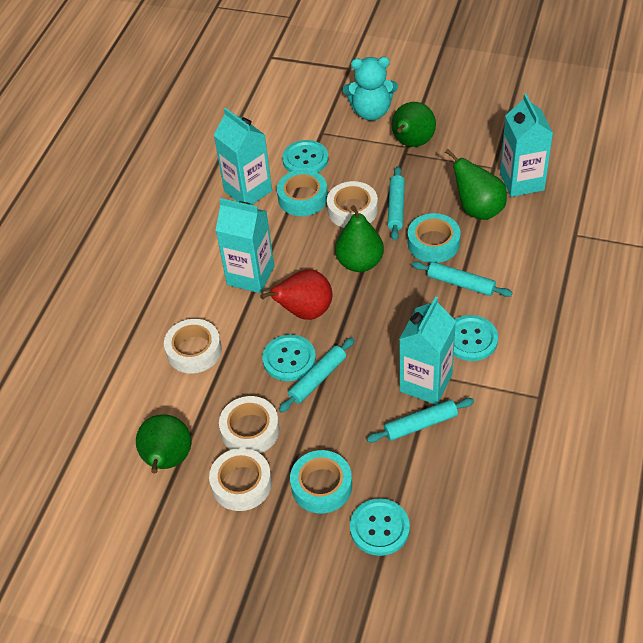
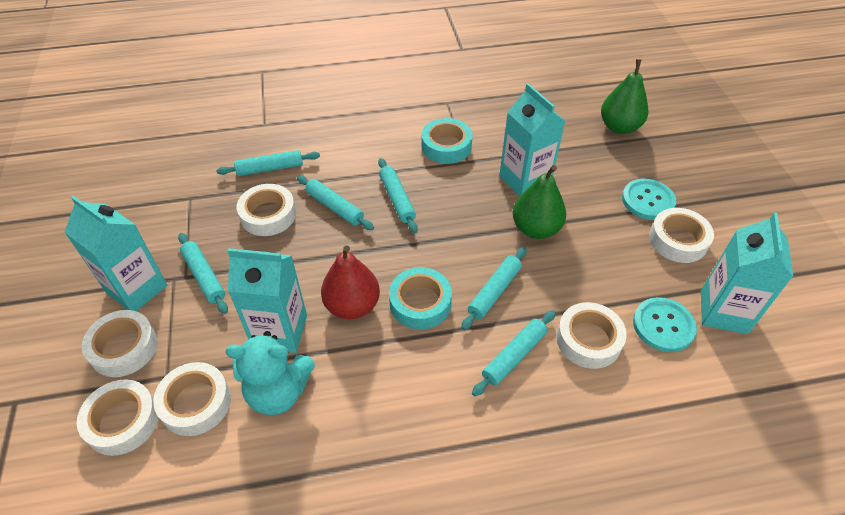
green pear: 4 -> 2
turquoise button: 4 -> 2
turquoise rolling pin: 4 -> 6
turquoise tape: 3 -> 2
white tape: 4 -> 6

